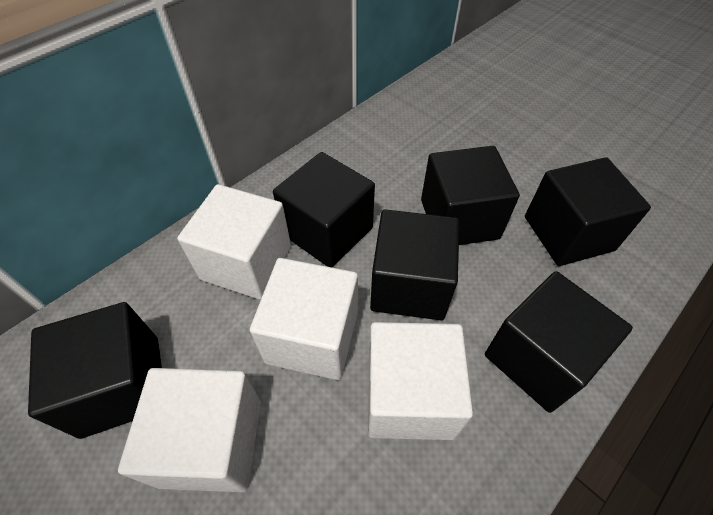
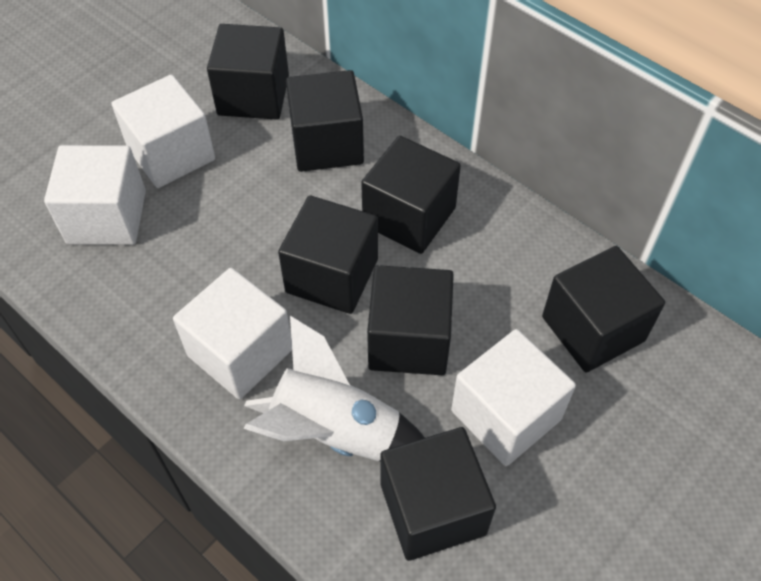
black cube: 6 -> 7
white rocket: 0 -> 1

